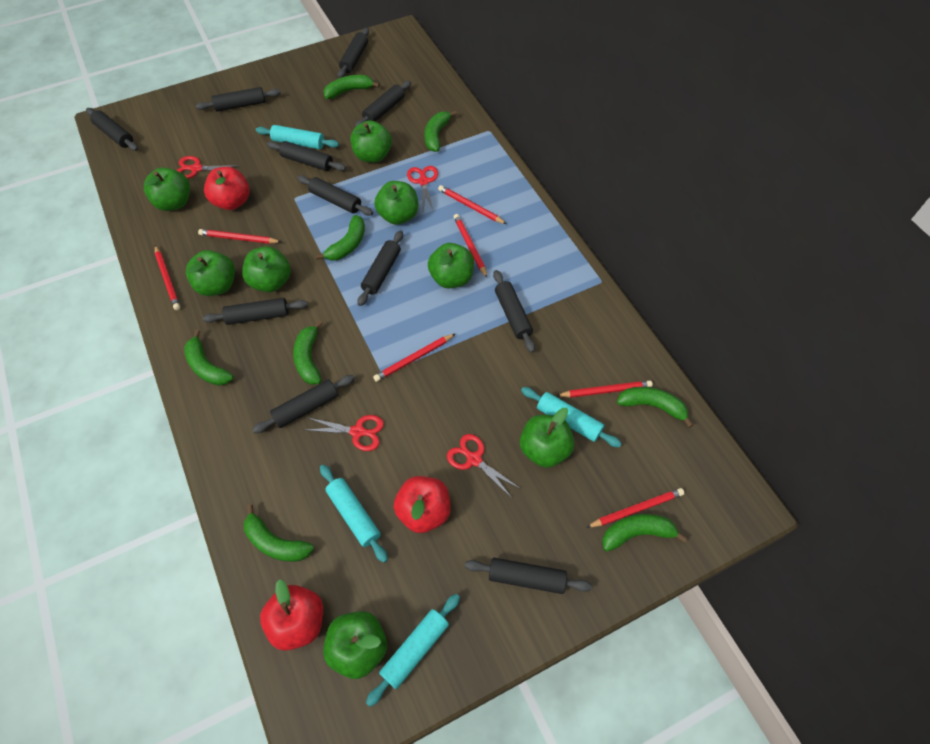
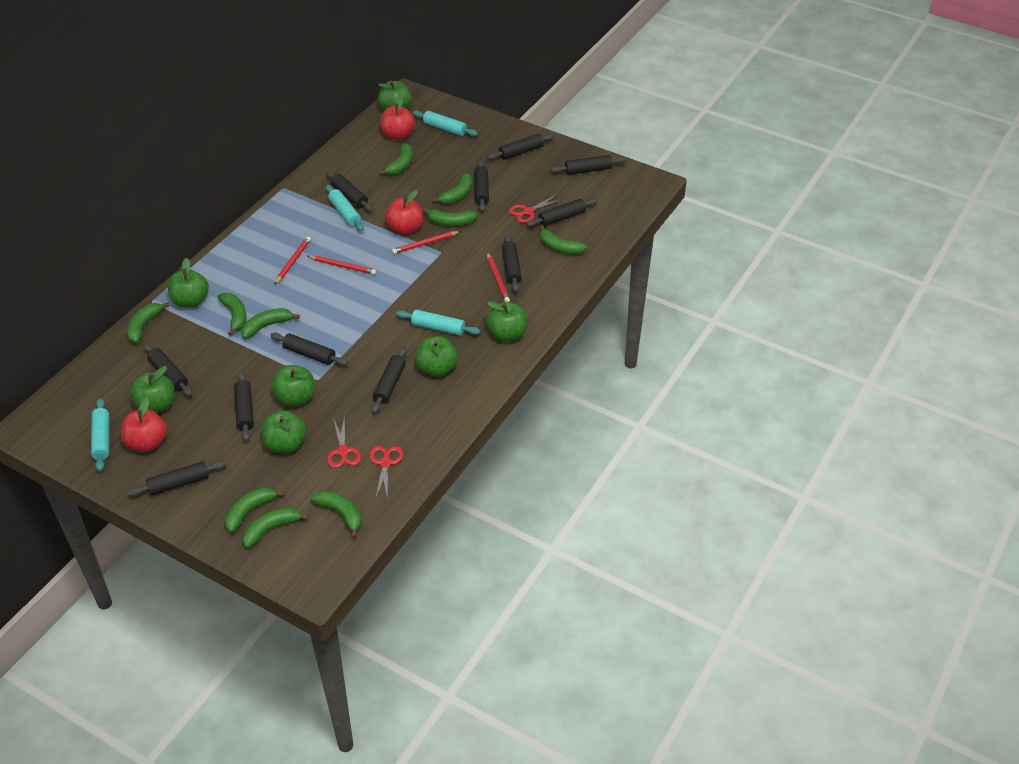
green apple: 8 -> 7
green banana: 8 -> 10
red pencil: 7 -> 4
red scissors: 4 -> 3

